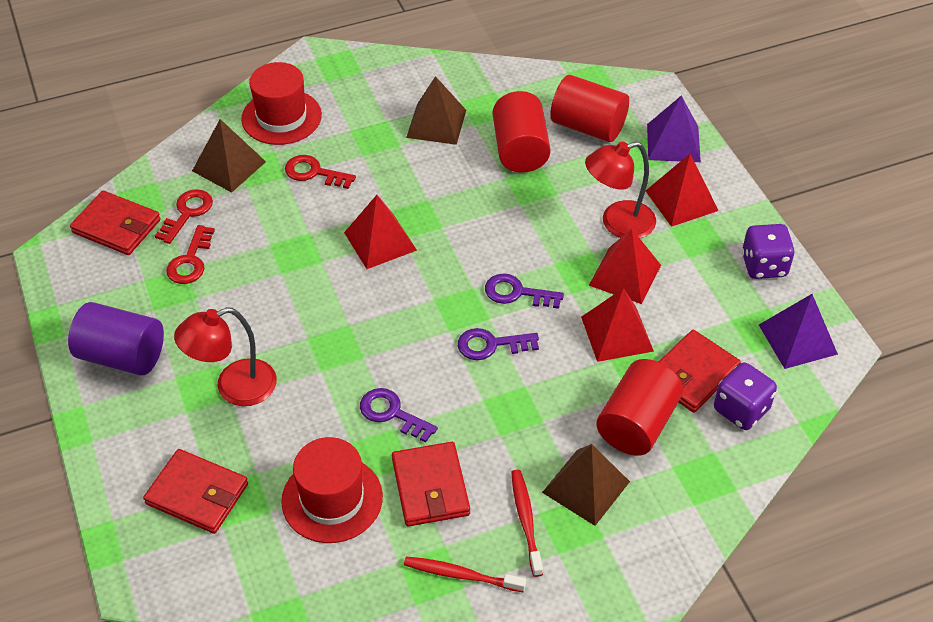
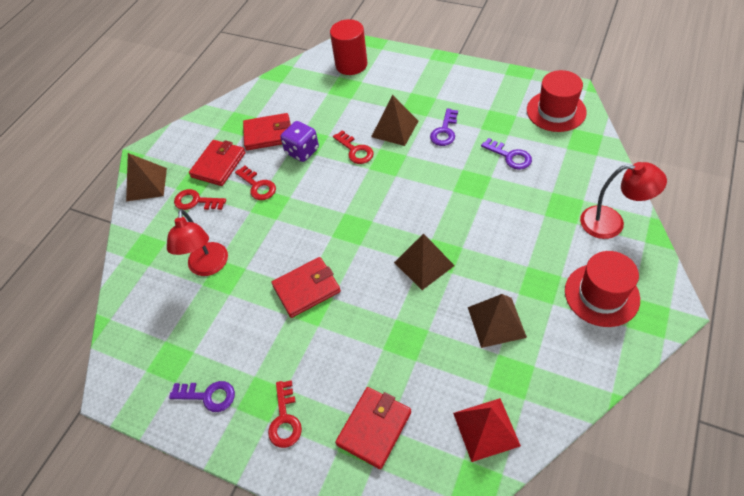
brown pyramid: 3 -> 4
purple cylinder: 1 -> 0
purple dice: 2 -> 1
purple pyramid: 2 -> 0
red cylinder: 3 -> 1
red key: 3 -> 4
red pyramid: 4 -> 1
red toothbrush: 2 -> 0

